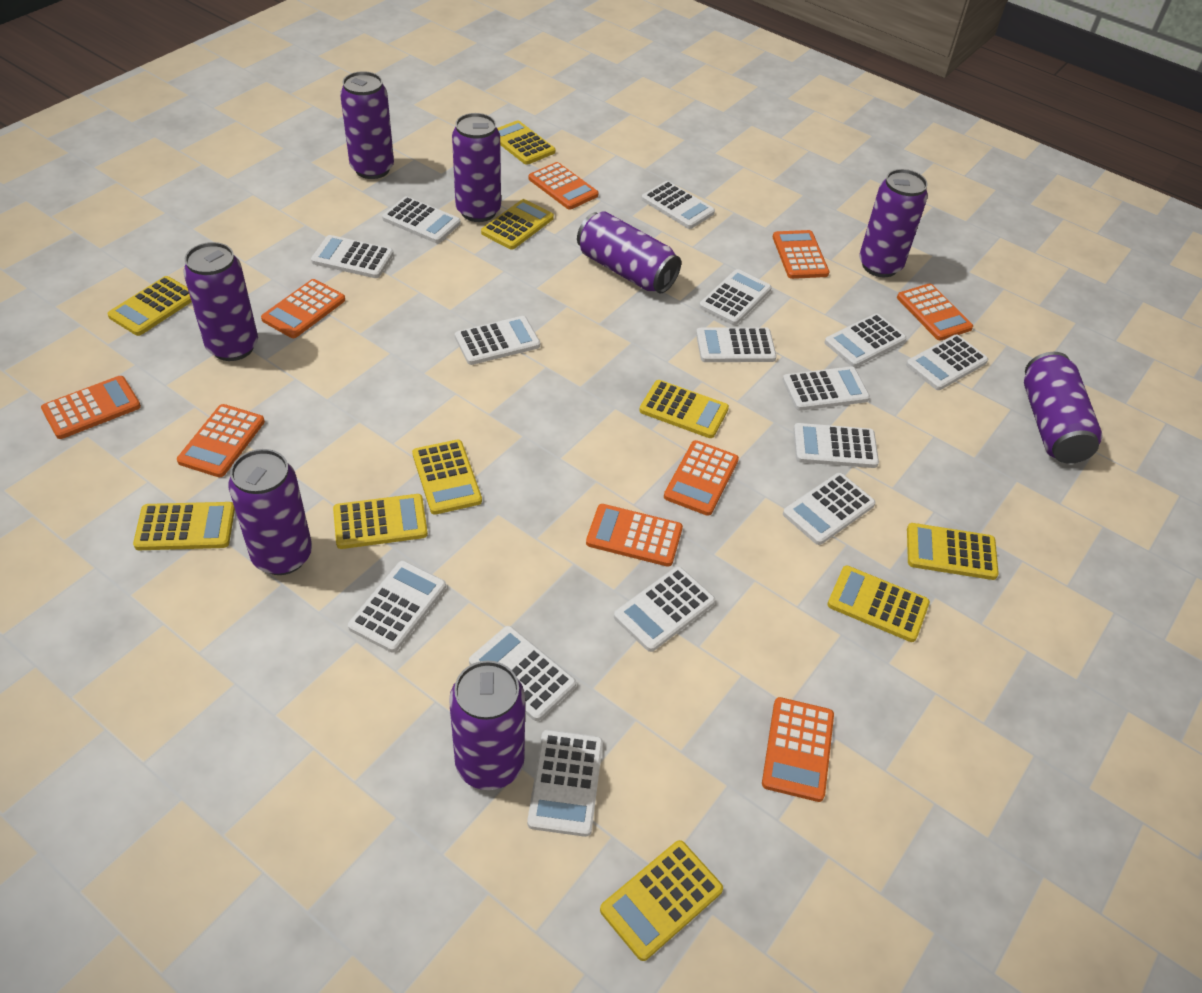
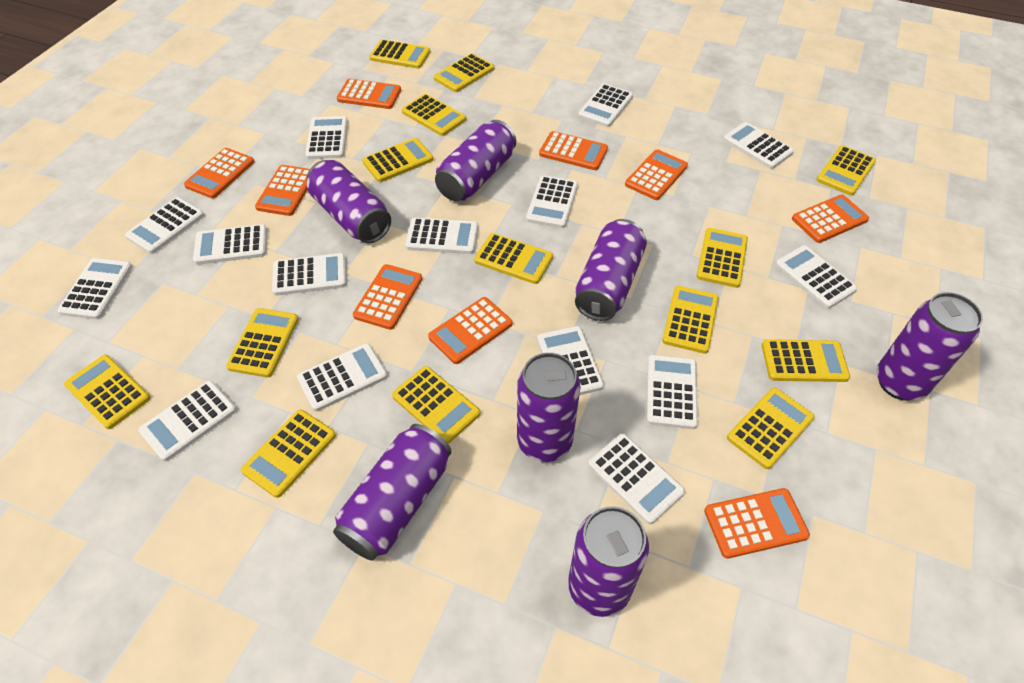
purple can: 8 -> 7
yellow calculator: 10 -> 14

